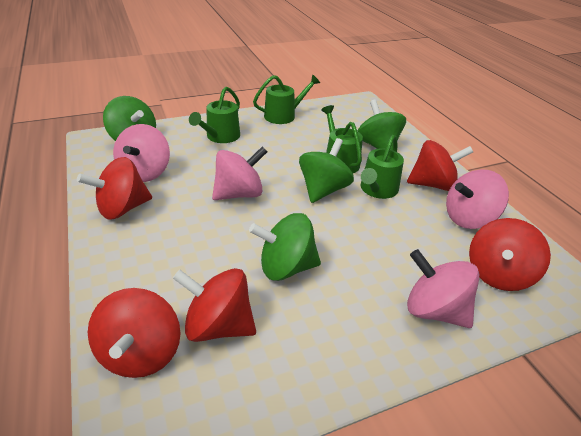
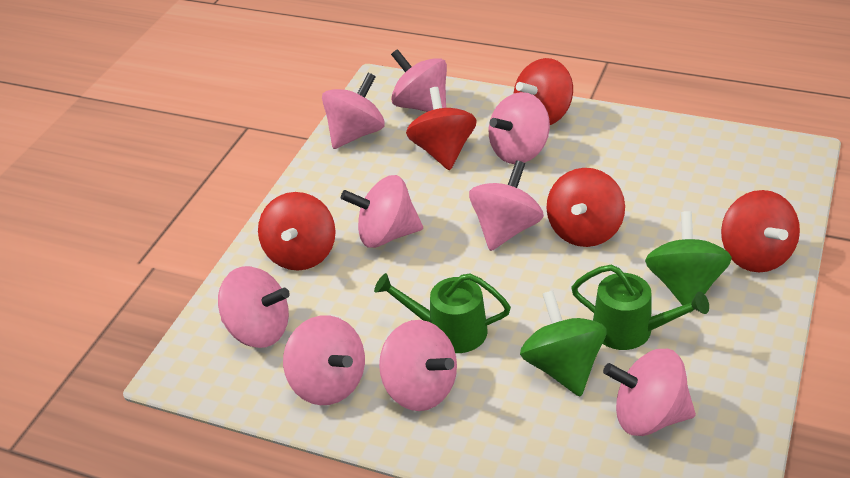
green spinning top: 4 -> 2
green watering can: 4 -> 2
pink spinning top: 4 -> 9

